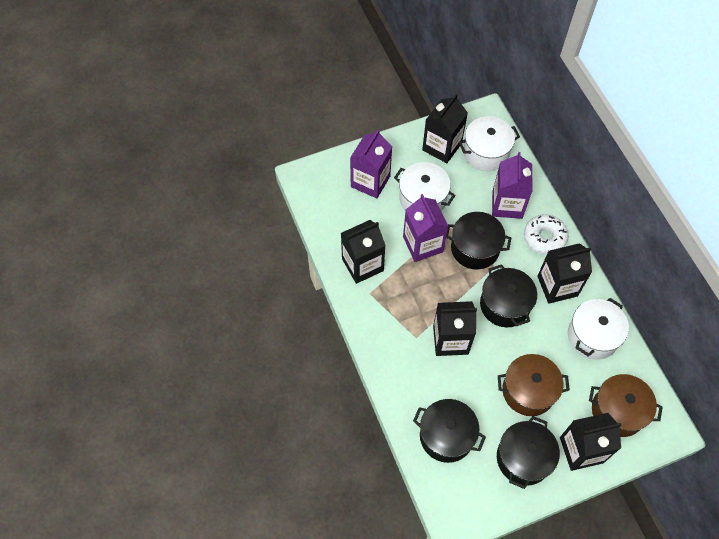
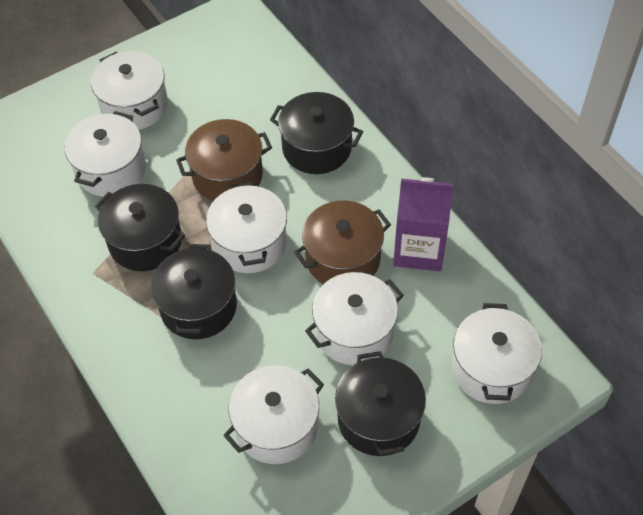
black carton: 5 -> 0
purple carton: 3 -> 1
white donut: 1 -> 0
white pot: 3 -> 6

